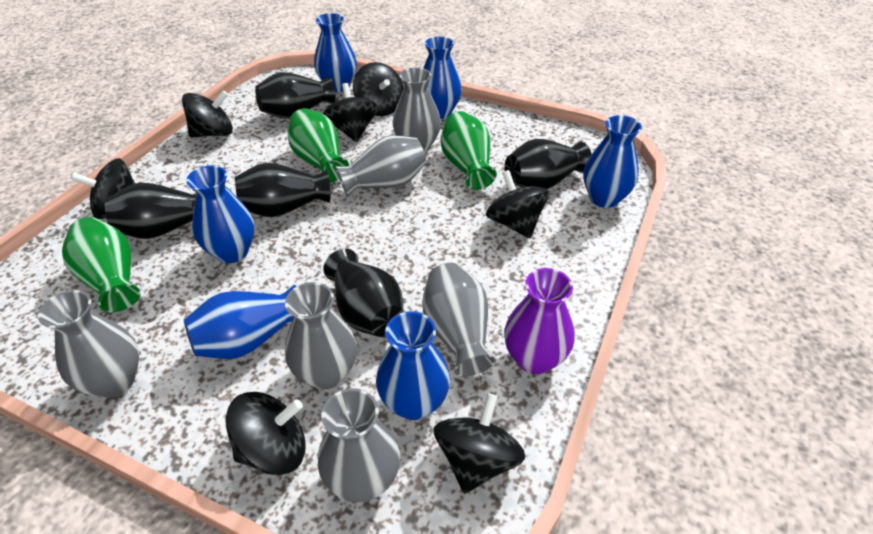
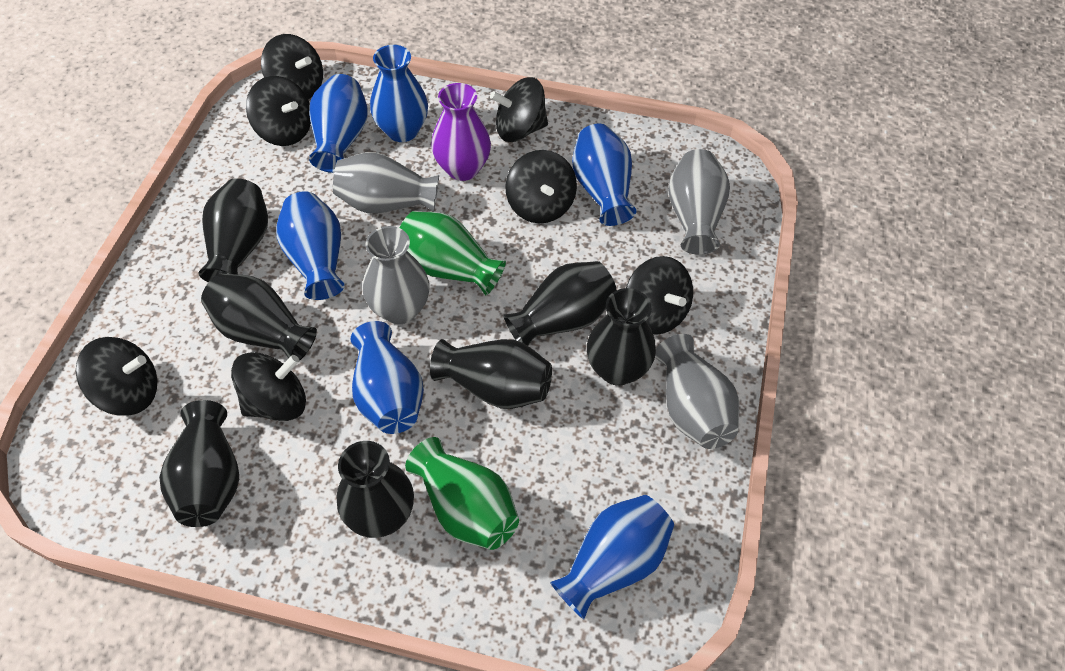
black vase: 5 -> 7
green vase: 3 -> 2
grey vase: 6 -> 4

